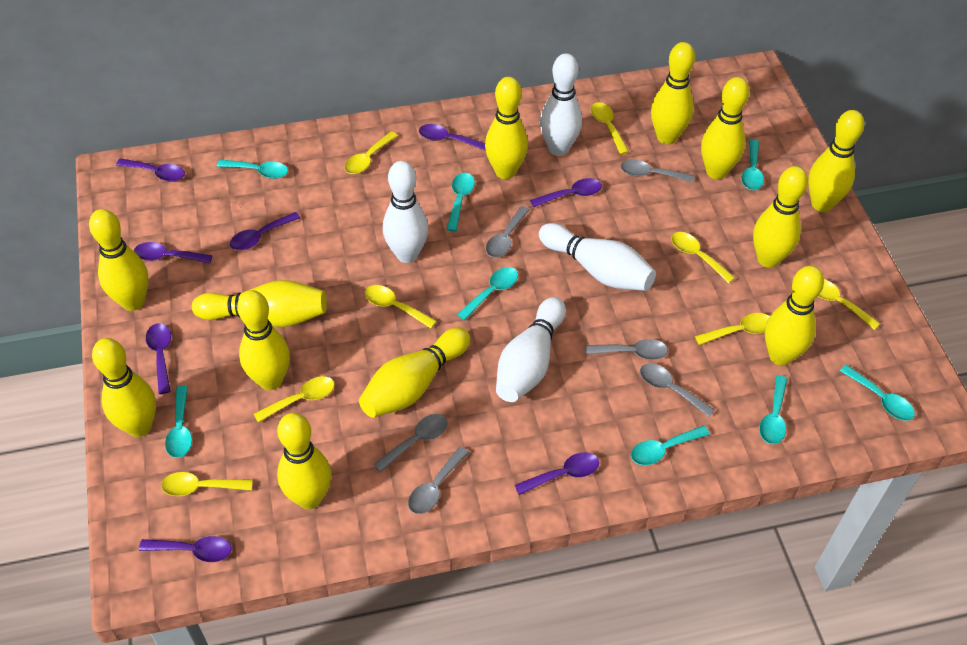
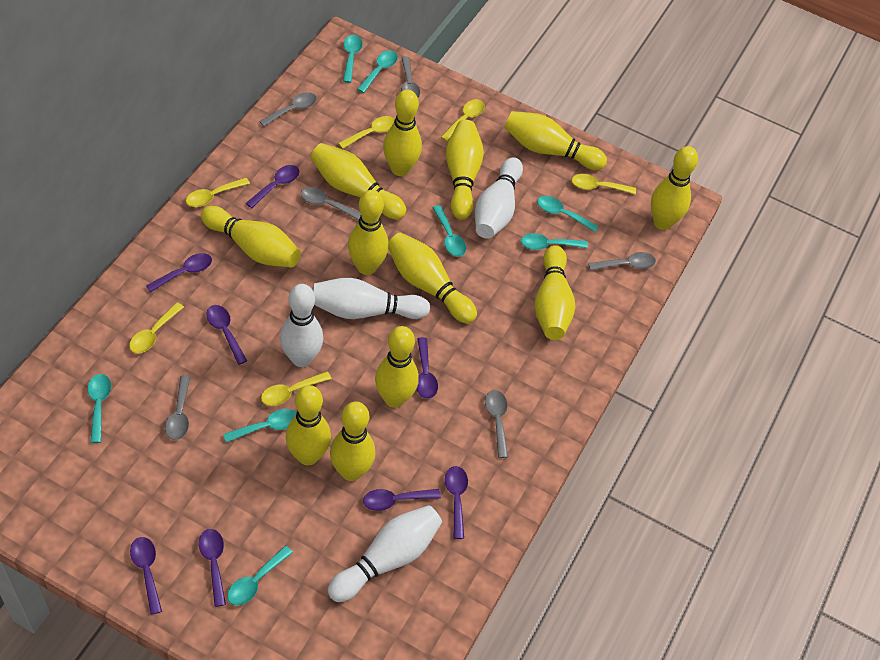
yellow spoon: 8 -> 6

